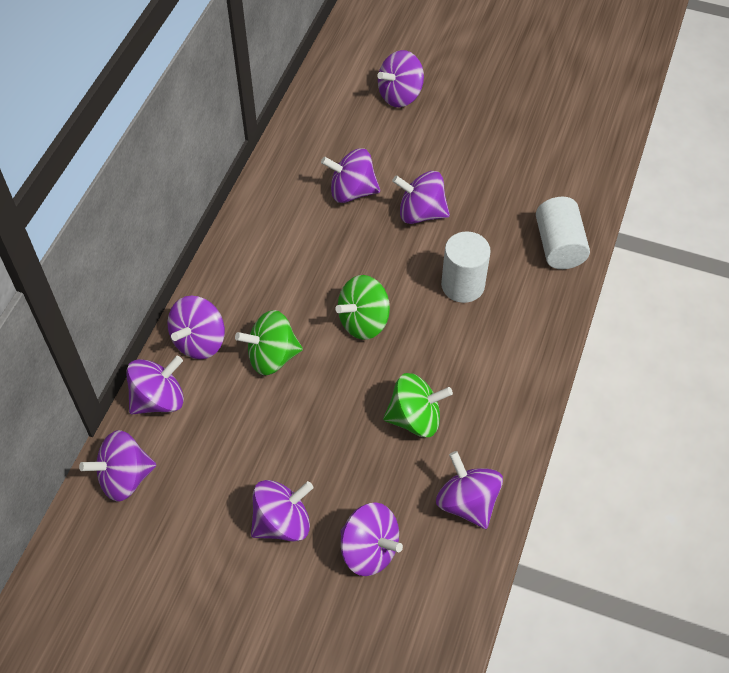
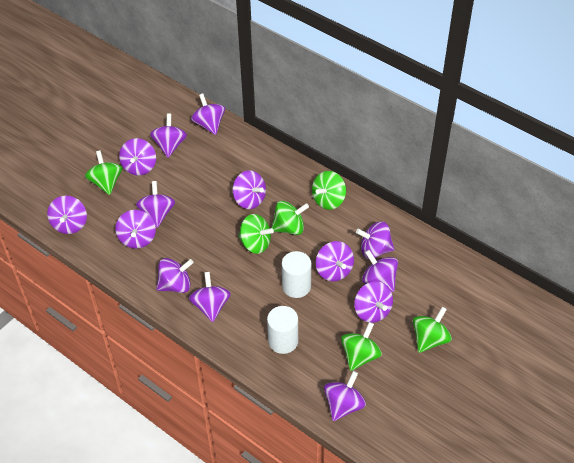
green spinning top: 3 -> 6
purple spinning top: 9 -> 14

